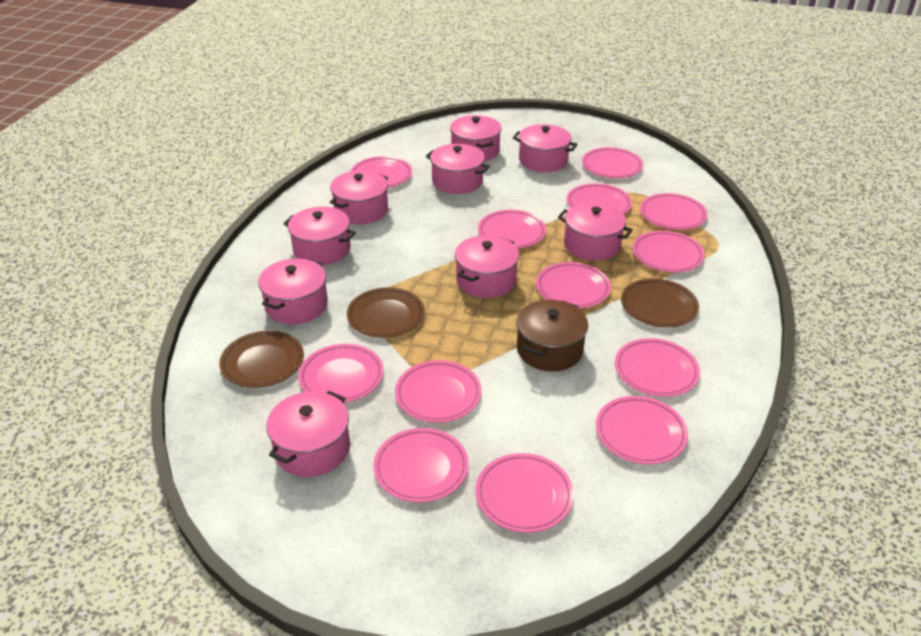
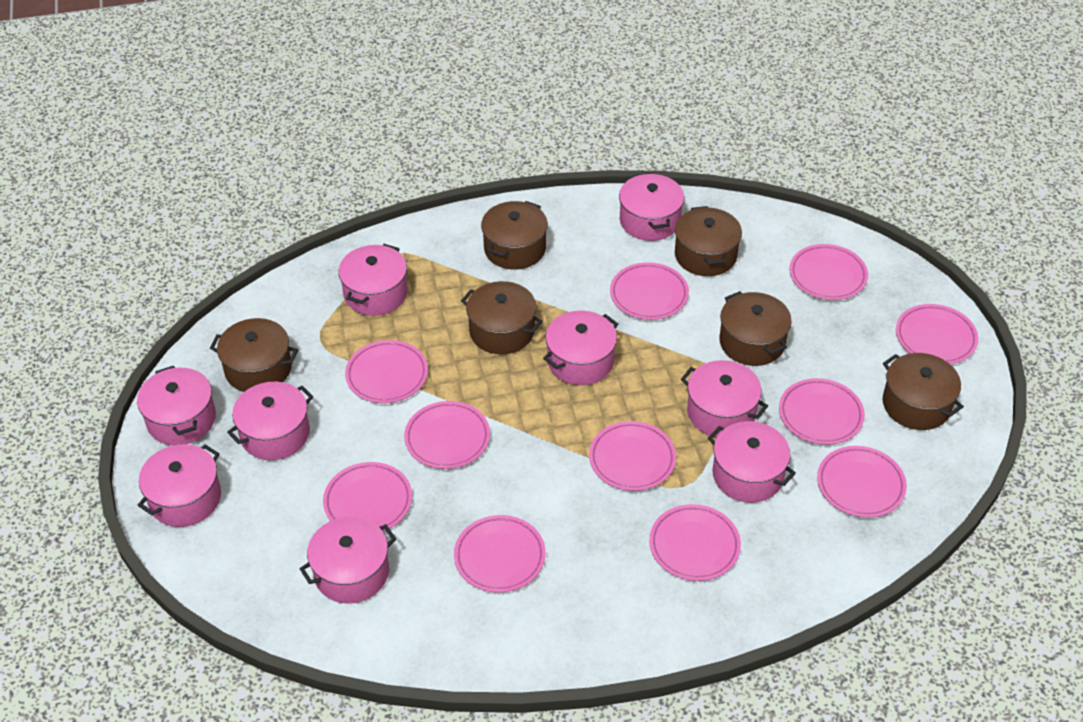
brown plate: 3 -> 0
brown pot: 1 -> 6
pink plate: 13 -> 11

